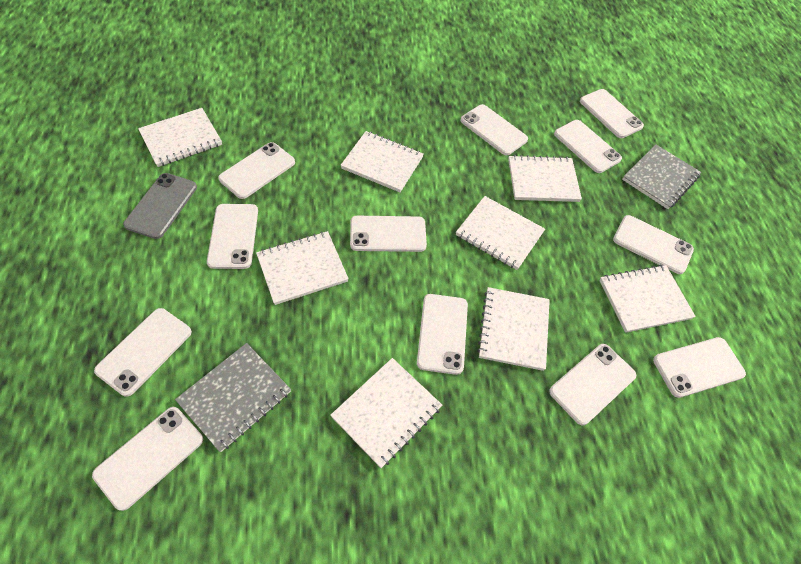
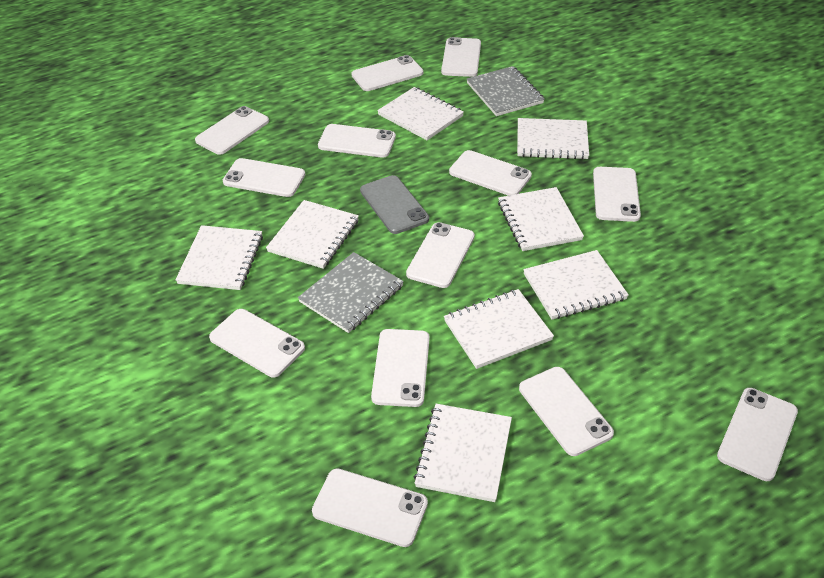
white phone: 12 -> 13

